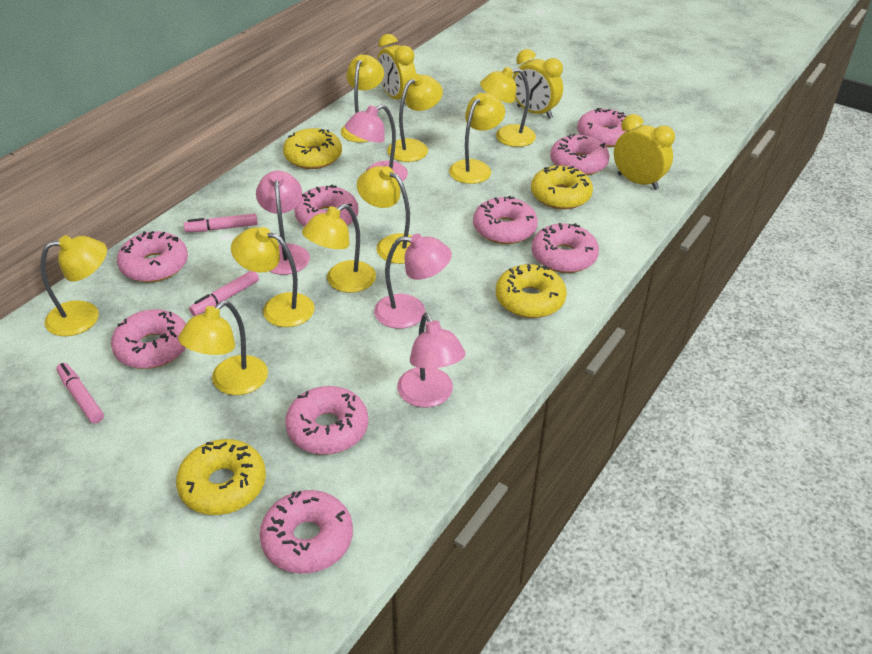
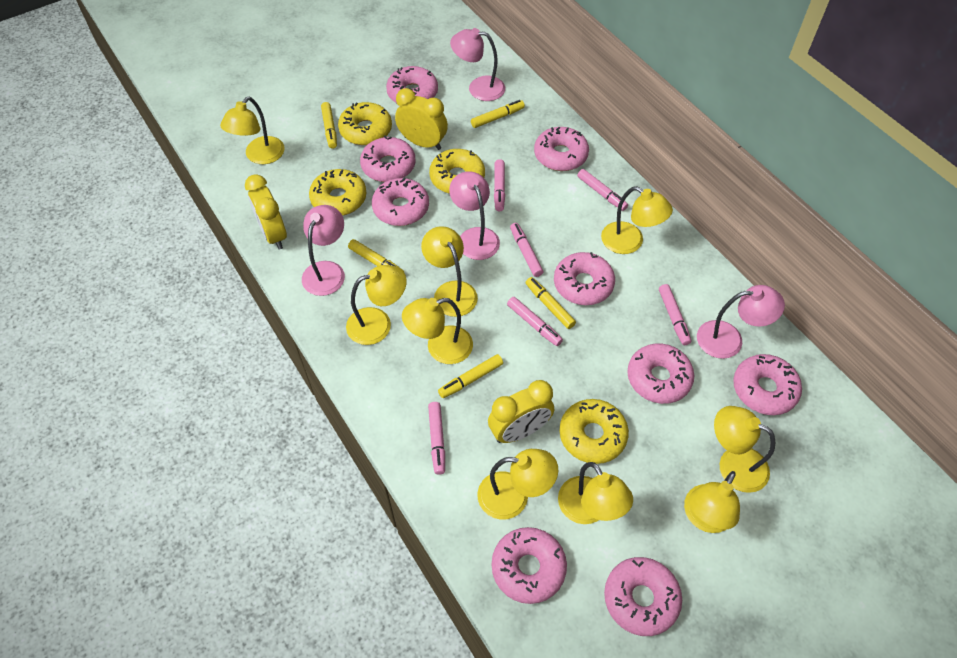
pink marker: 3 -> 6
yellow marker: 0 -> 5

